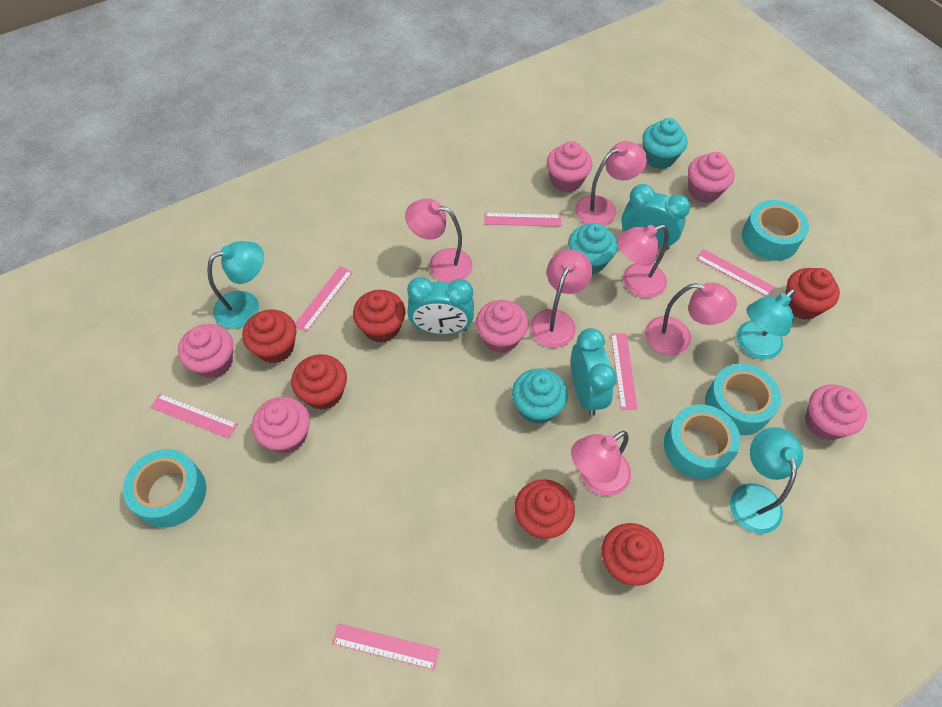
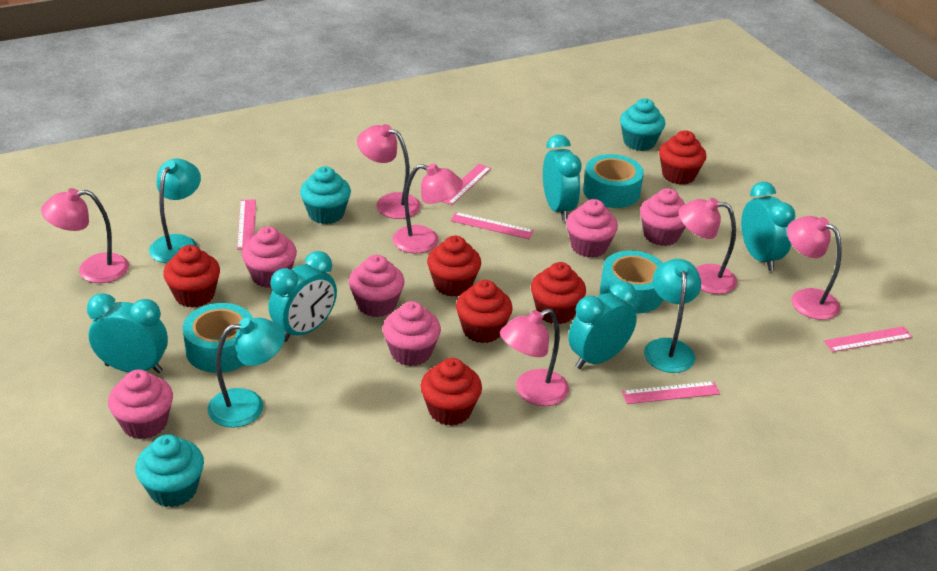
pink ruler: 6 -> 5
turquoise clock: 3 -> 5
turquoise tape: 4 -> 3

